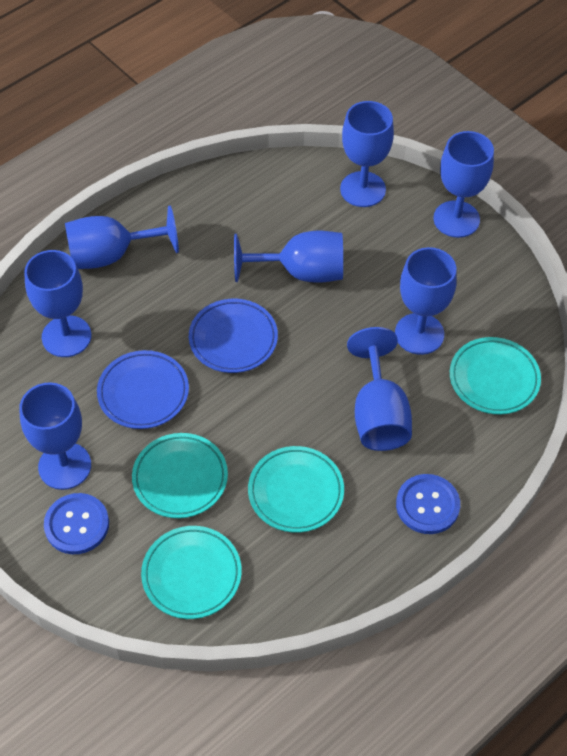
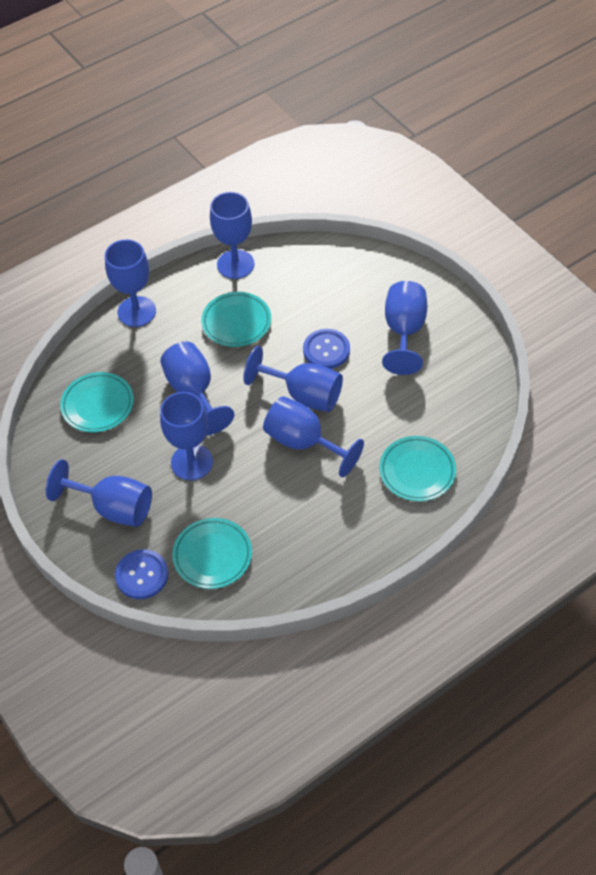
blue plate: 2 -> 0

